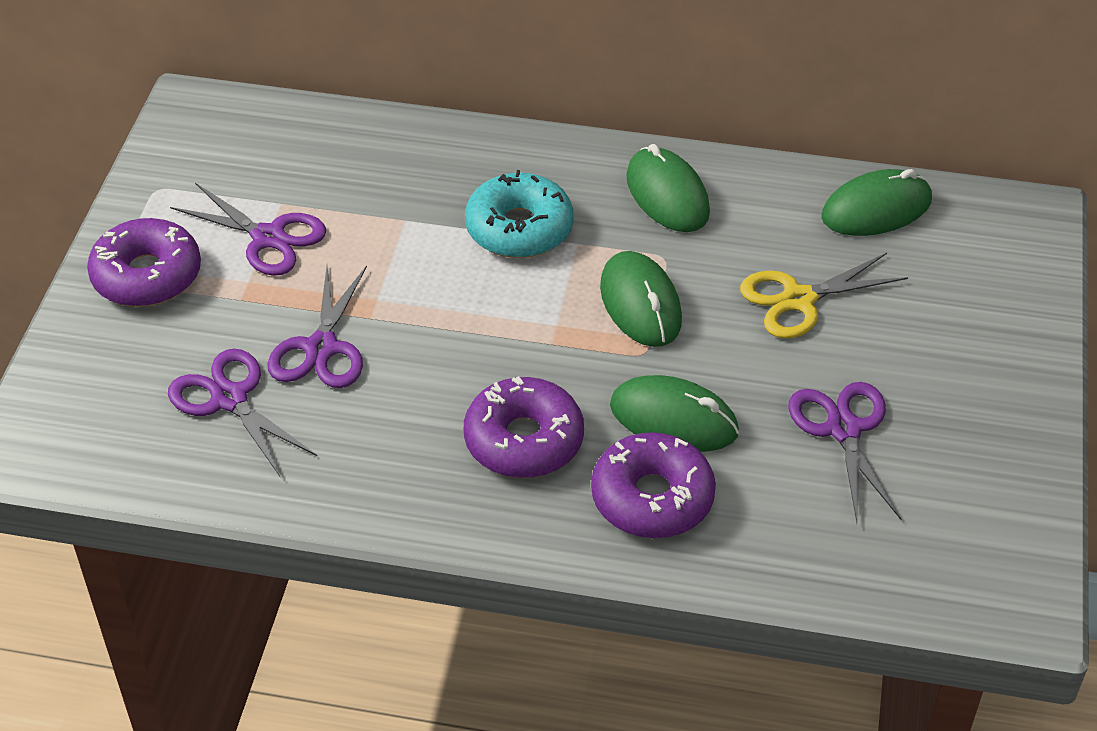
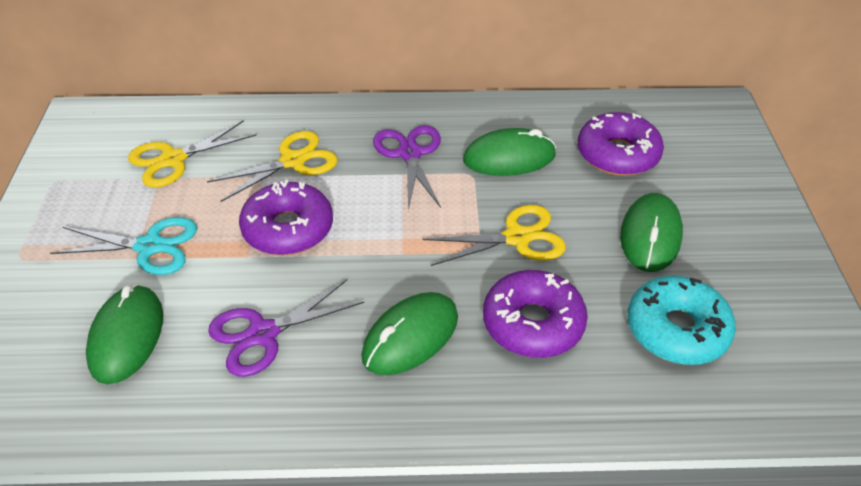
purple scissors: 4 -> 2
turquoise scissors: 0 -> 1
yellow scissors: 1 -> 3

